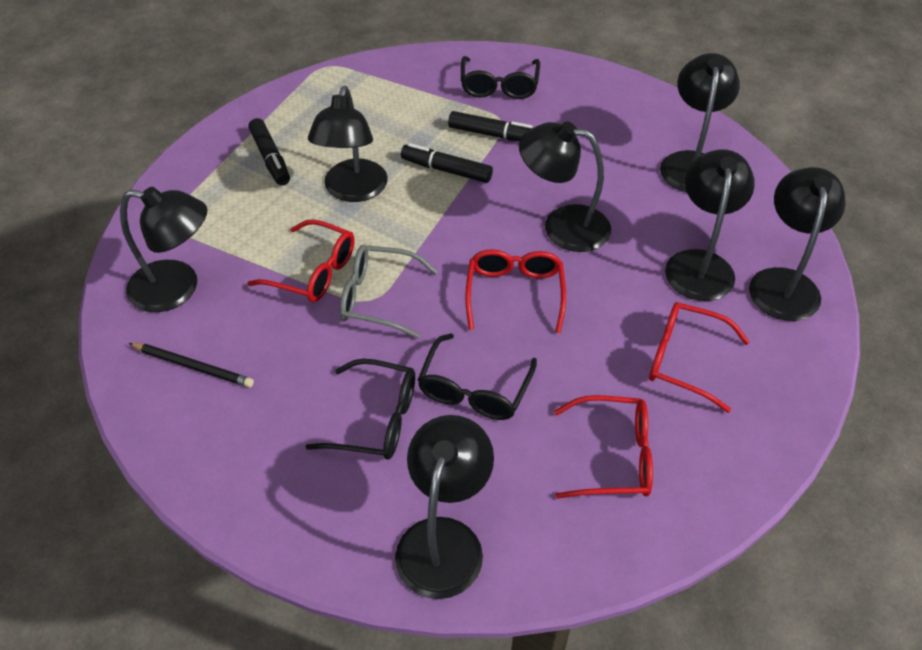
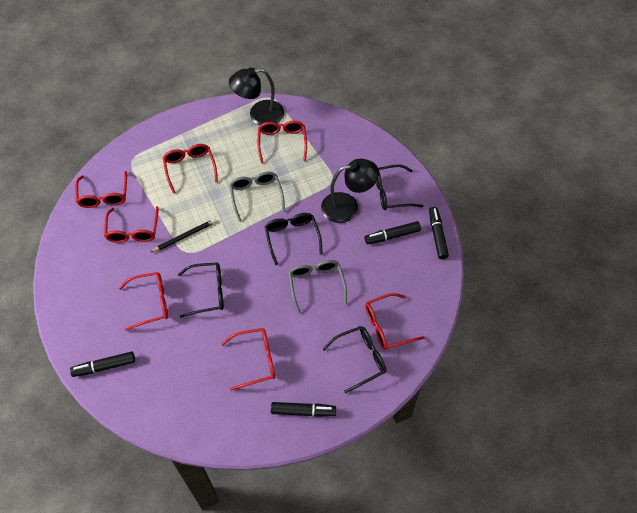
black glasses: 3 -> 4
black lamp: 7 -> 2
black marker: 3 -> 4
grey glasses: 1 -> 2
red glasses: 4 -> 7

